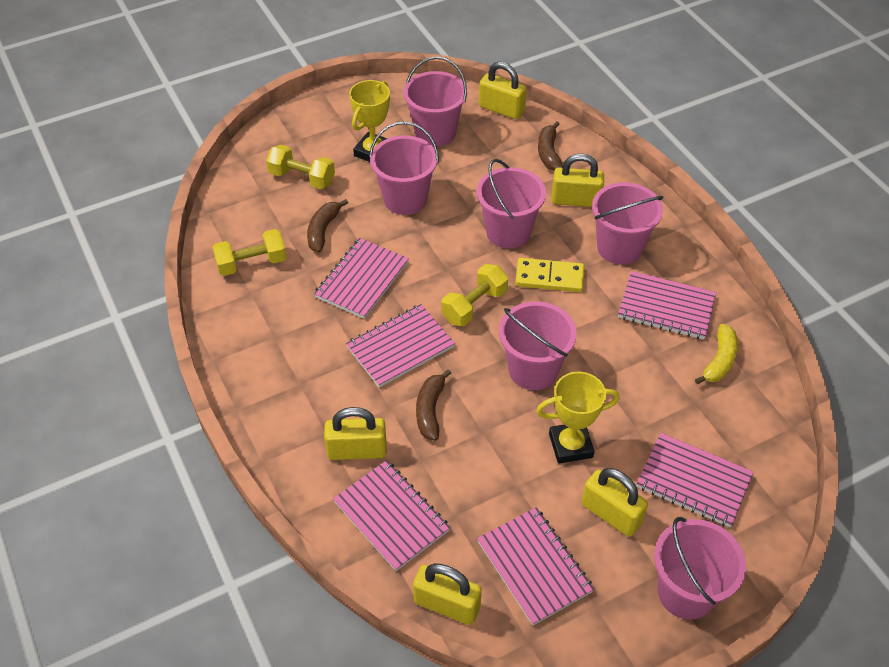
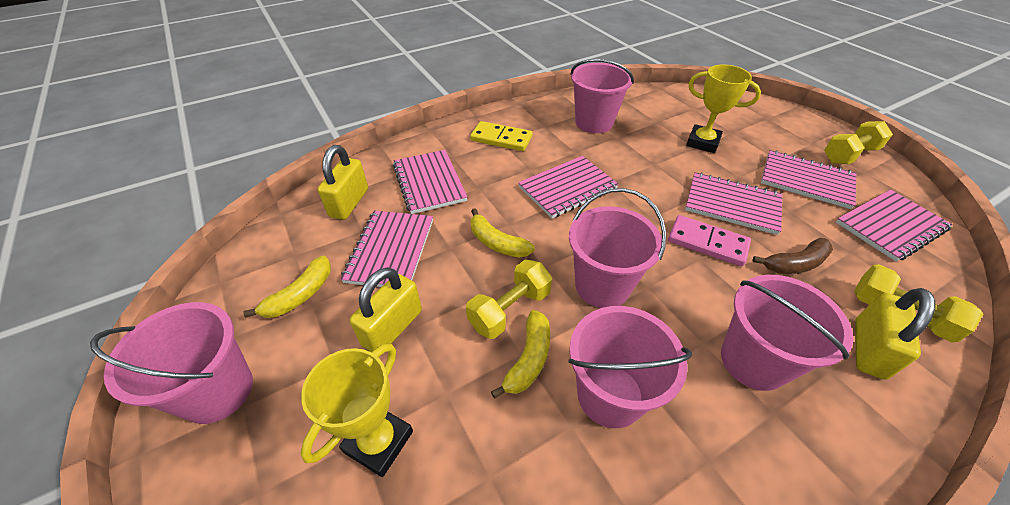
brown banana: 3 -> 1
pink bucket: 6 -> 5
pink domino: 0 -> 1
yellow banana: 1 -> 3
yellow padlock: 5 -> 3

